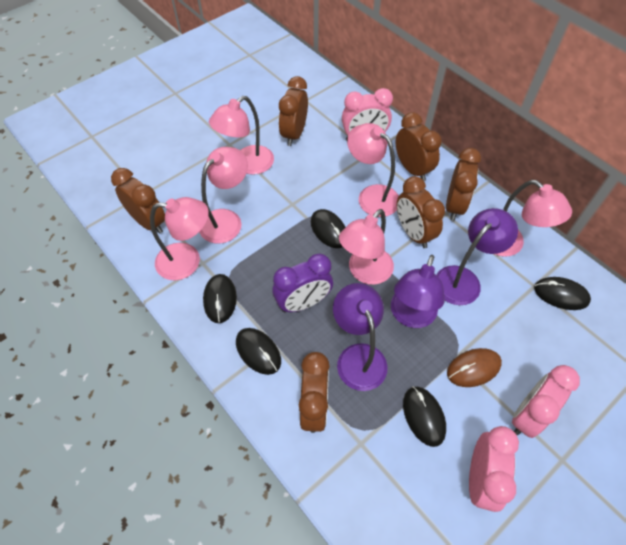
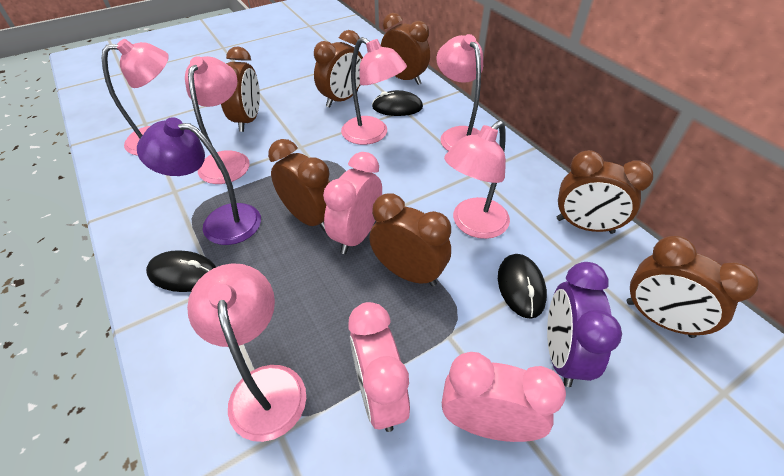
black mouse: 5 -> 3
brown clock: 6 -> 7
brown mouse: 1 -> 0
purple lamp: 3 -> 1

